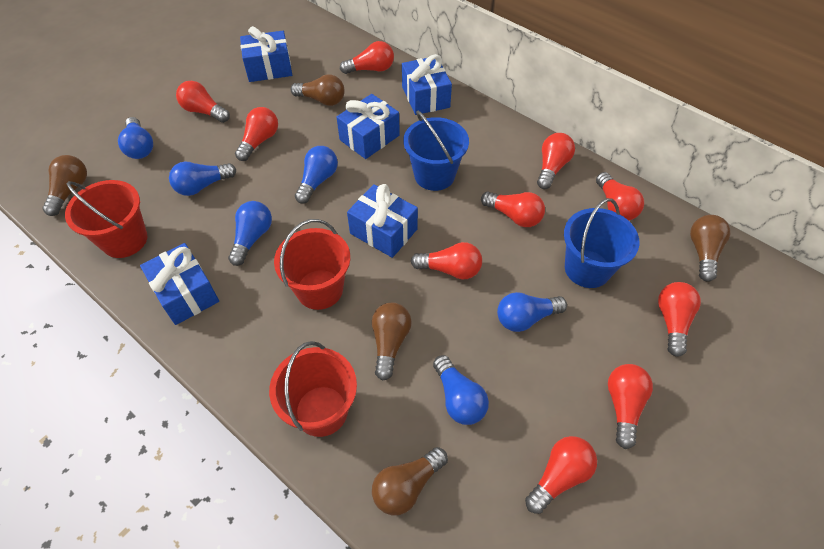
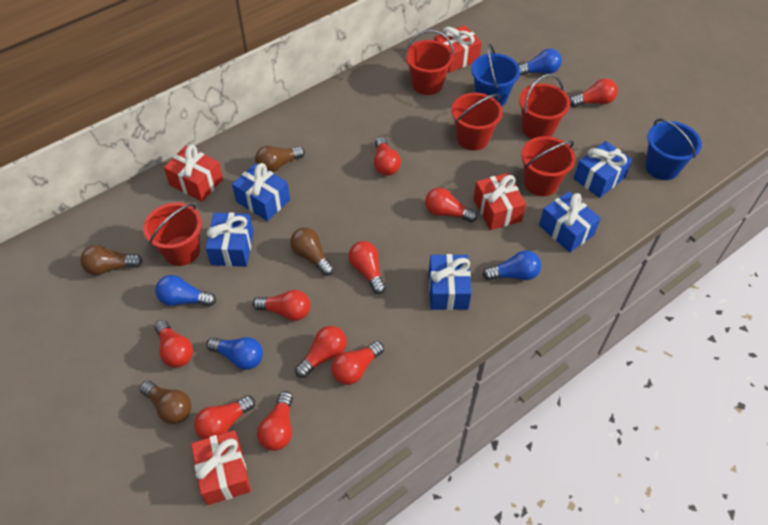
blue light bulb: 6 -> 4
brown light bulb: 5 -> 4
red bucket: 3 -> 5
red gift: 0 -> 4

